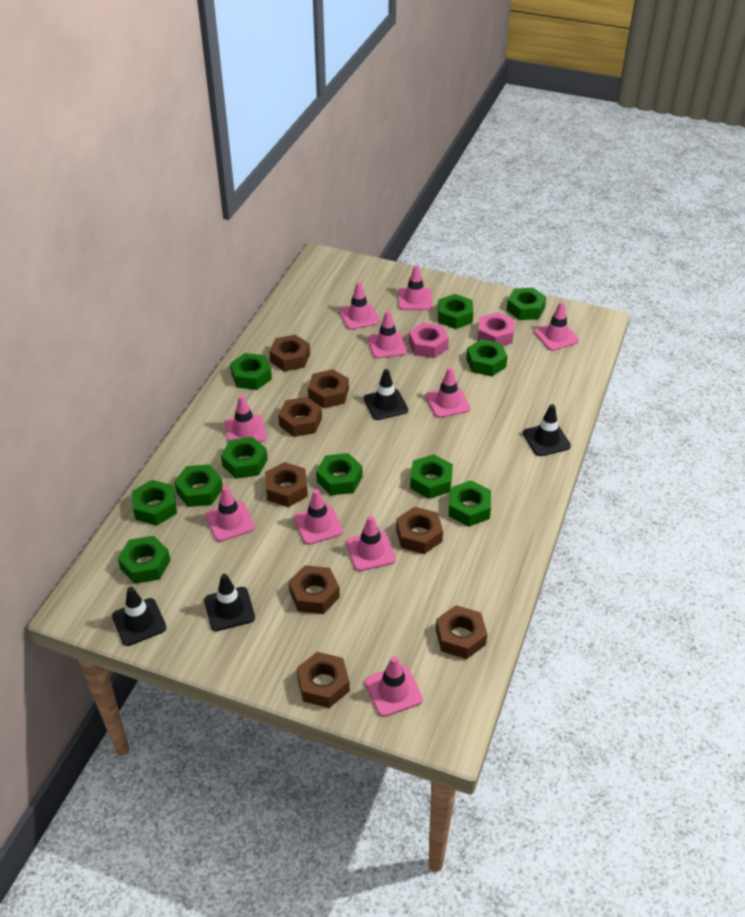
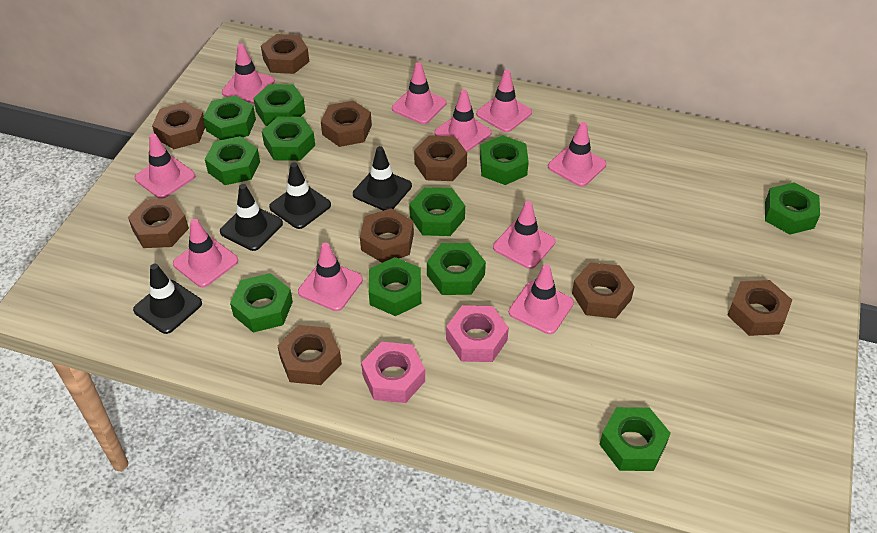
brown nut: 8 -> 9

